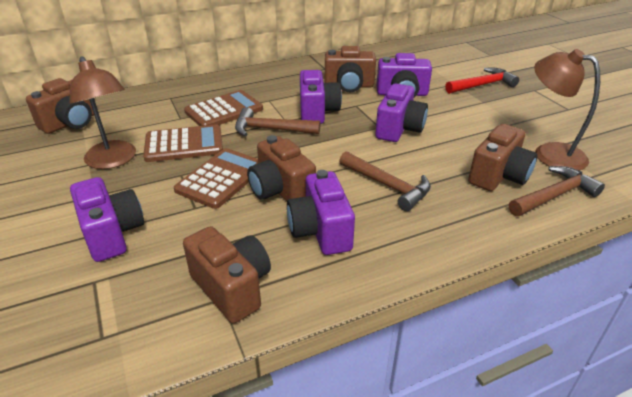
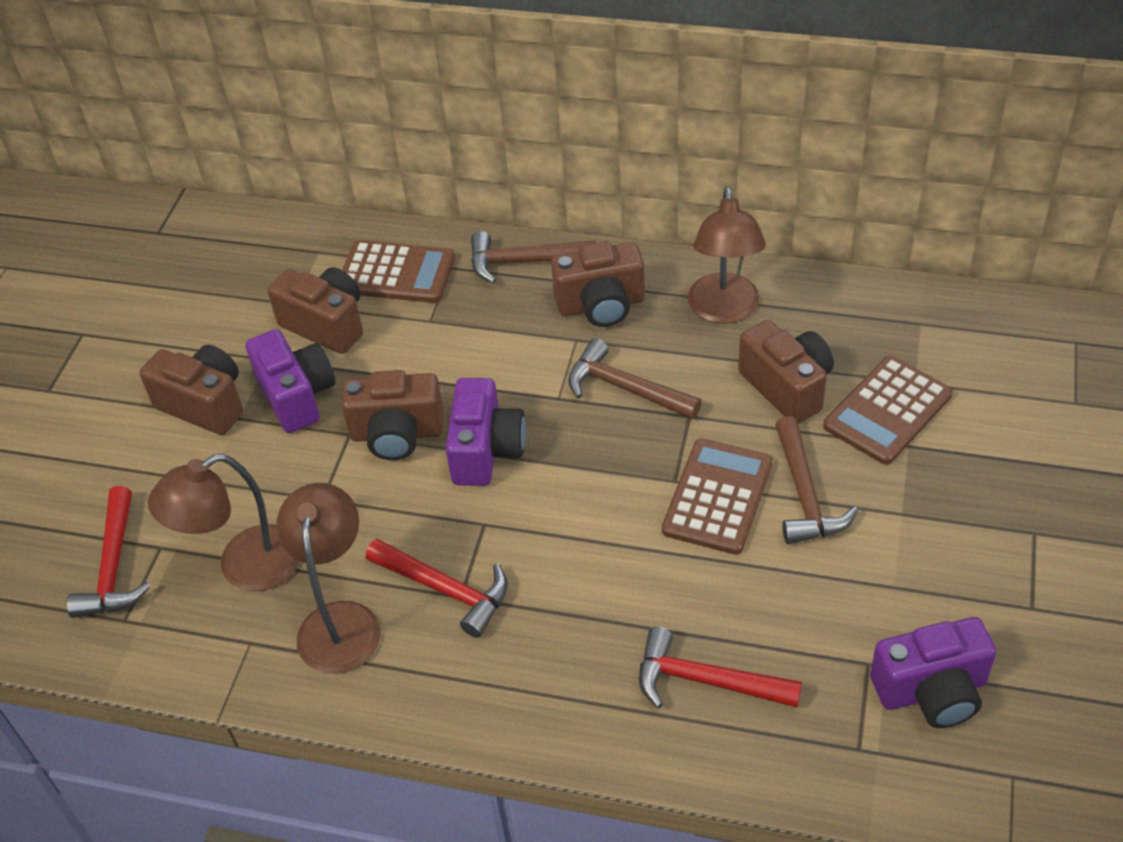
brown lamp: 2 -> 3
purple camera: 5 -> 3
red hammer: 1 -> 3

